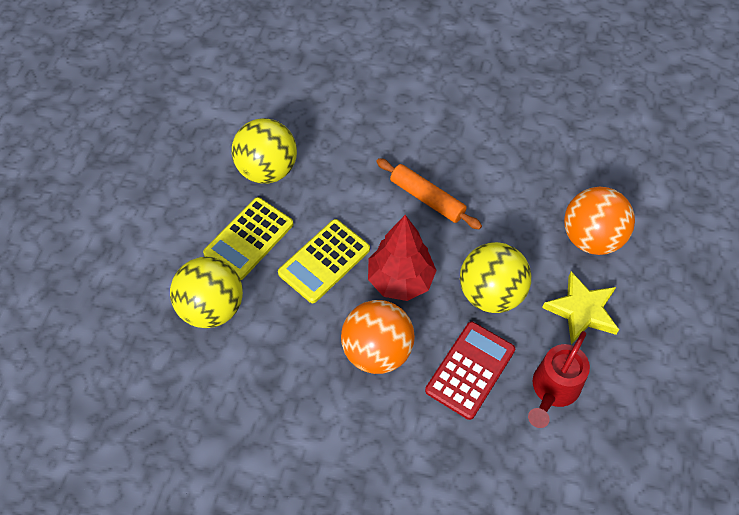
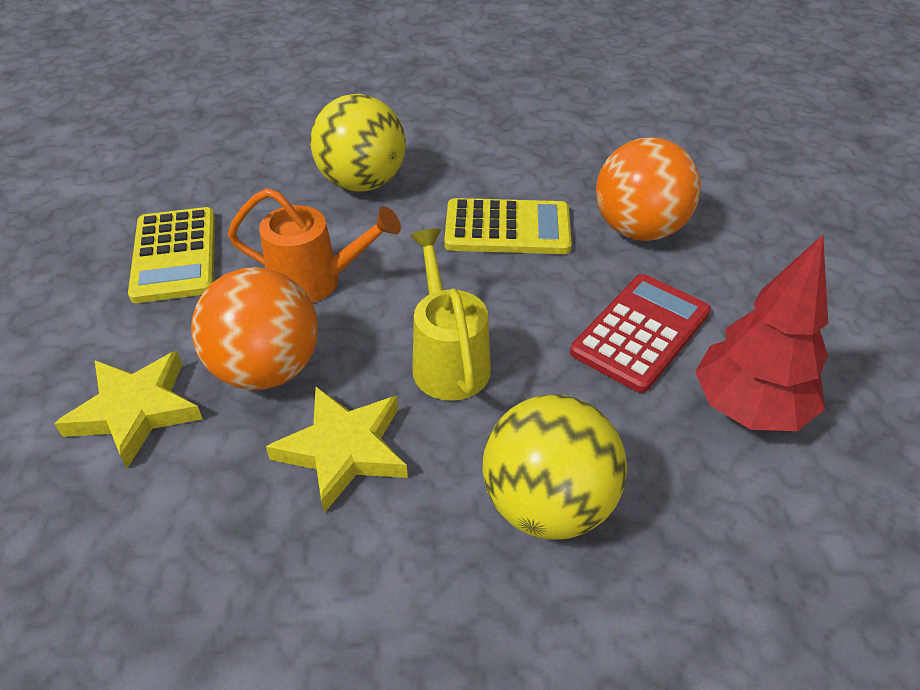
orange rolling pin: 1 -> 0
orange watering can: 0 -> 1
red watering can: 1 -> 0
yellow ball: 3 -> 2
yellow star: 1 -> 2
yellow watering can: 0 -> 1

